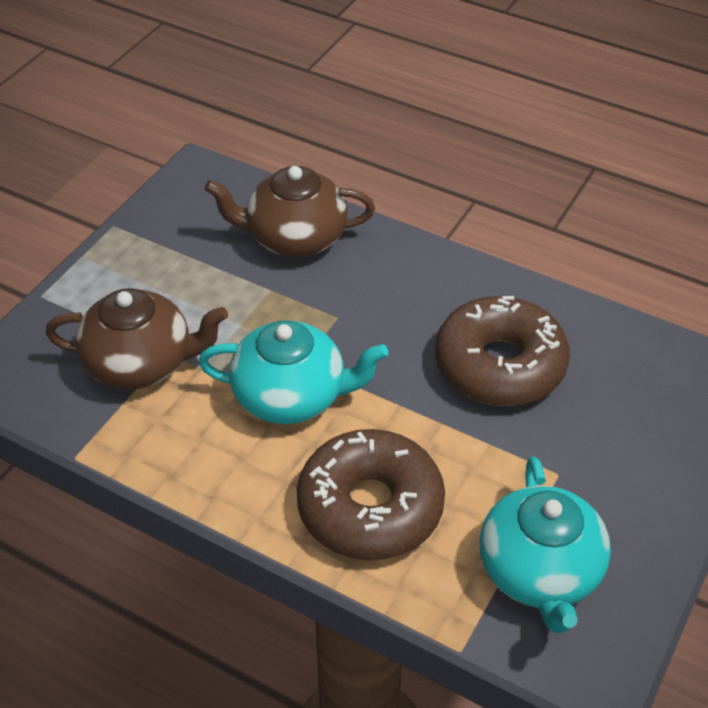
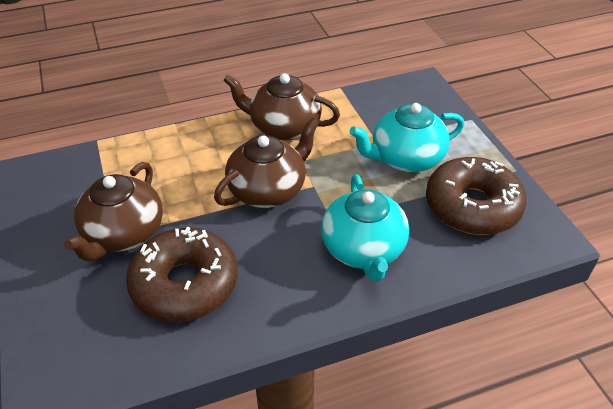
brown teapot: 2 -> 3

